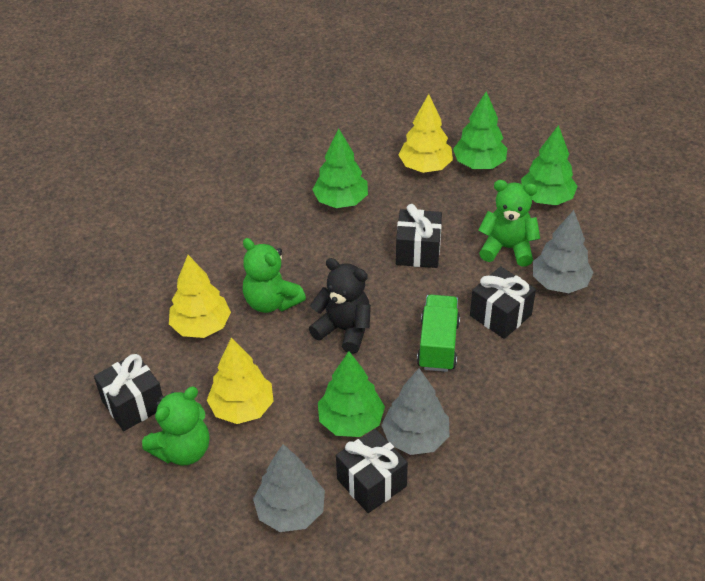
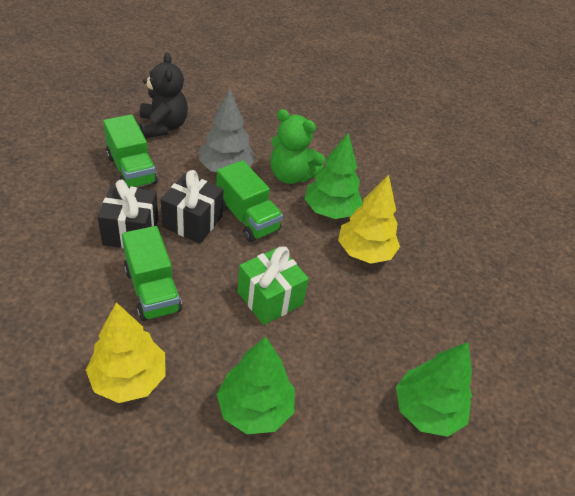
black gift: 4 -> 2
green gift: 0 -> 1
green teddy bear: 3 -> 1
green tree: 4 -> 3
green truck: 1 -> 3
grey tree: 3 -> 1
yellow tree: 3 -> 2

